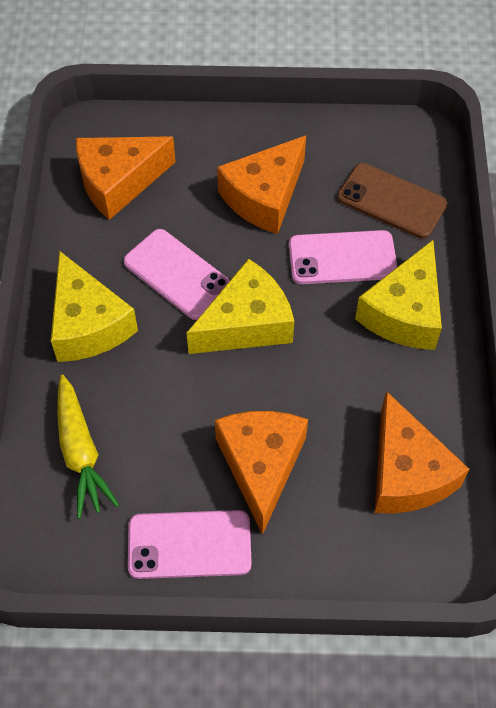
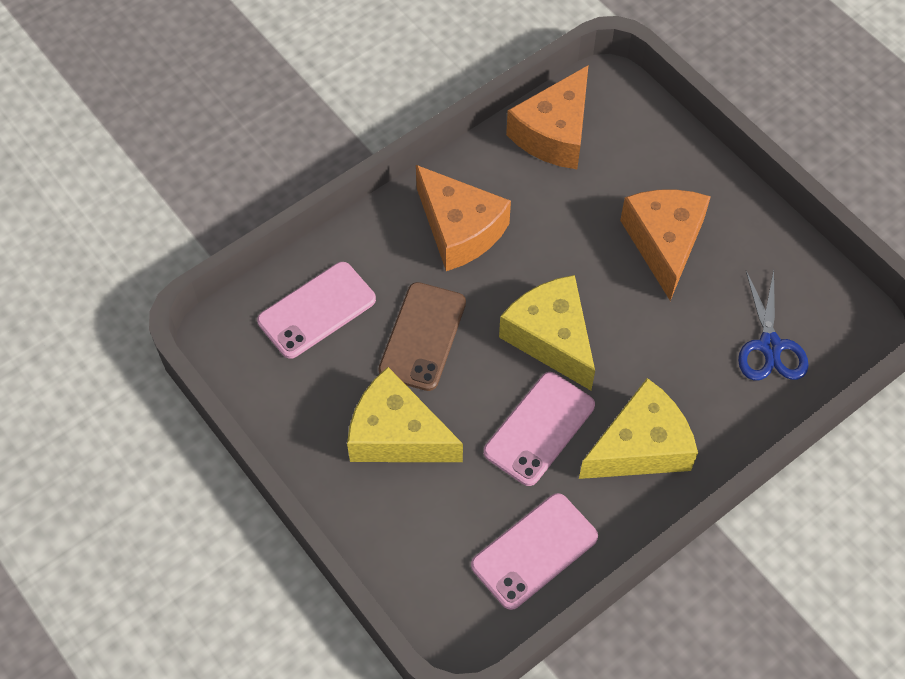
blue scissors: 0 -> 1
orange cheese: 4 -> 3
yellow carrot: 1 -> 0

